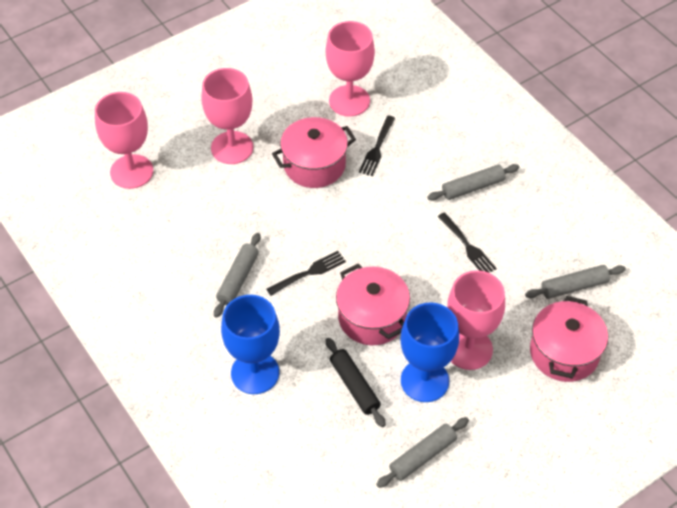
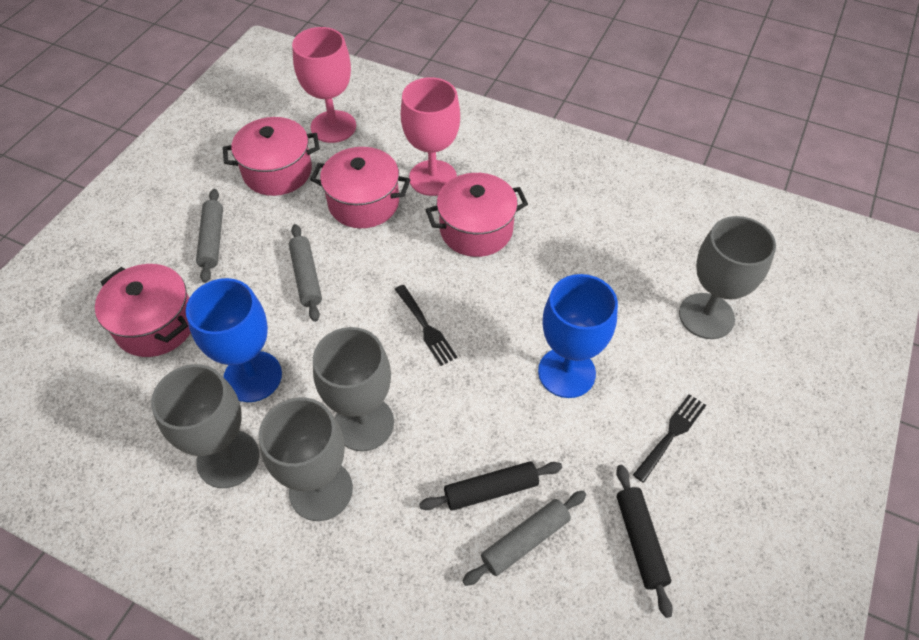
black fork: 3 -> 2
black rolling pin: 1 -> 2
grey goblet: 0 -> 4
grey rolling pin: 4 -> 3
pink goblet: 4 -> 2
pink pot: 3 -> 4

